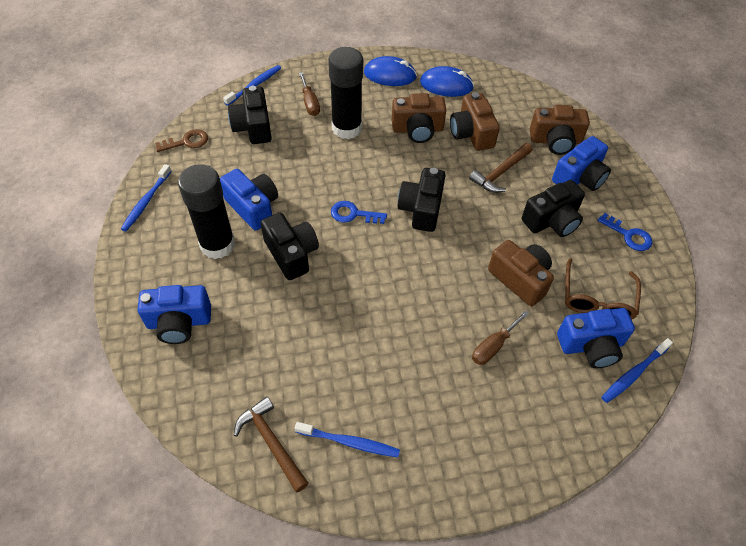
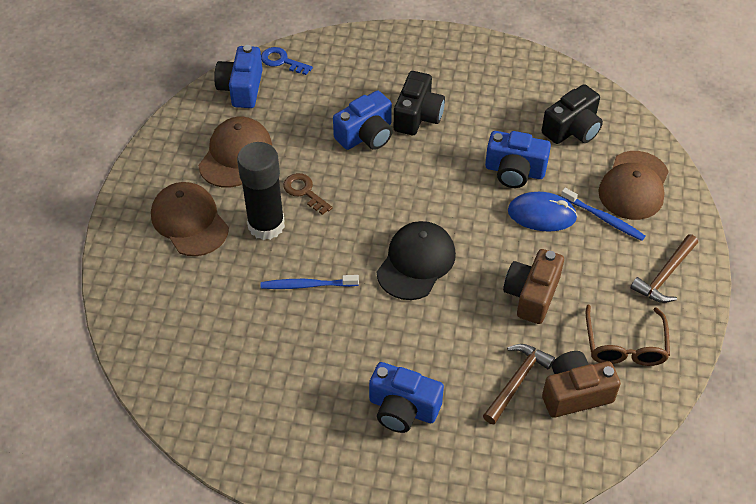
black camera: 4 -> 2
black cap: 0 -> 1
black glue stick: 2 -> 1
blue key: 2 -> 1
blue mouse: 2 -> 1
blue toothbrush: 4 -> 2
brown camera: 4 -> 2
brown cap: 0 -> 3
brown screwdriver: 2 -> 0

